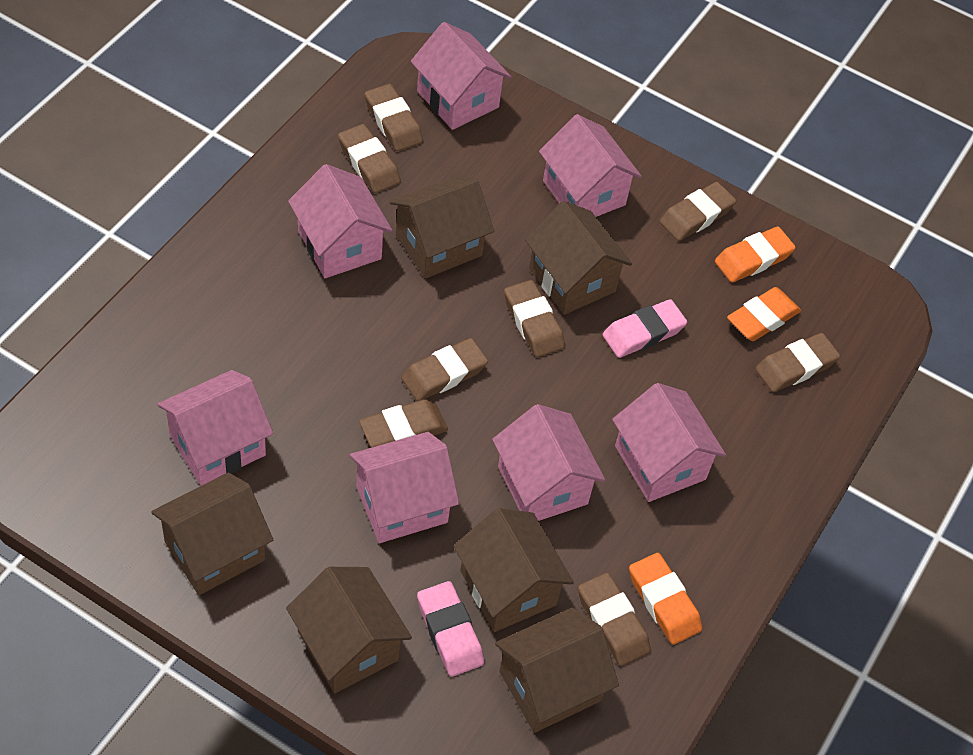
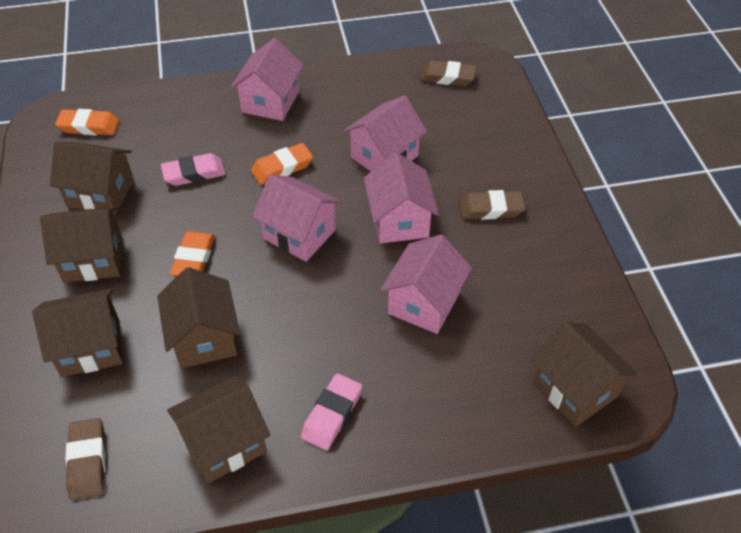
brown eraser: 8 -> 3
pink house: 7 -> 5

